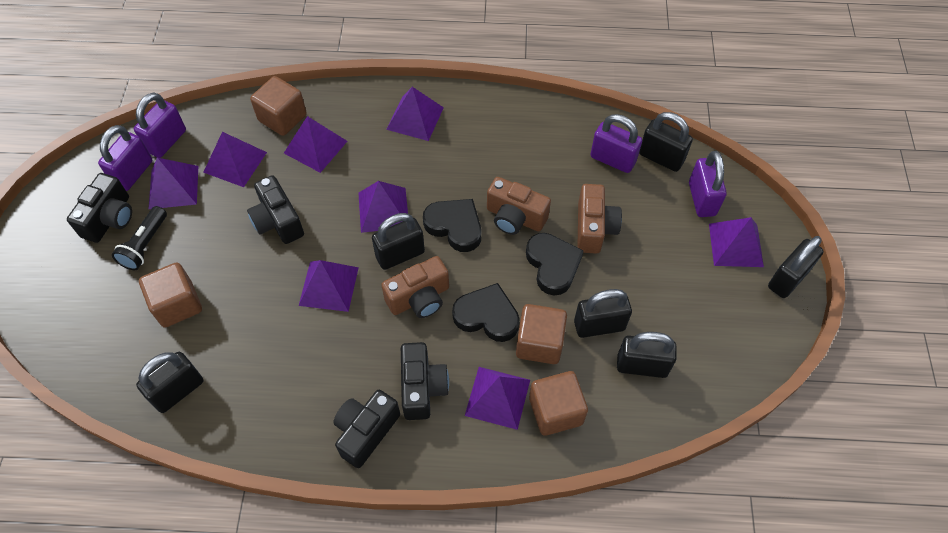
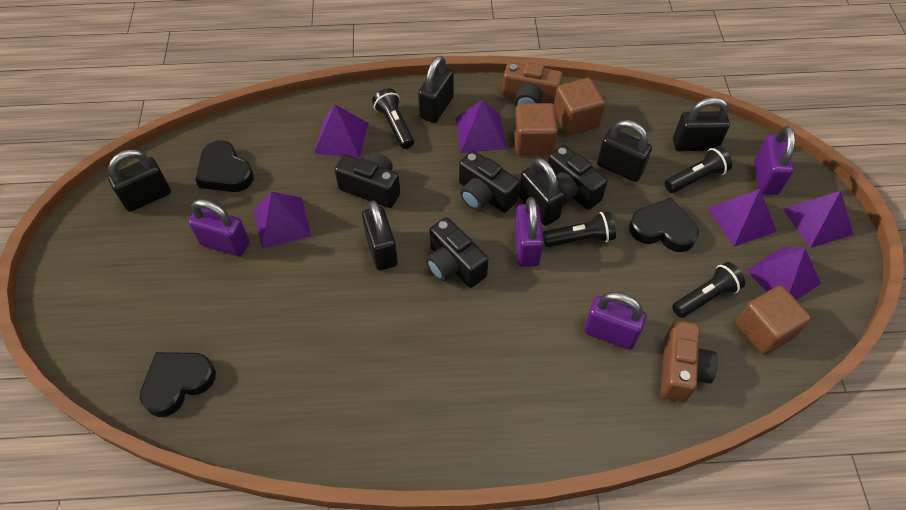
black flashlight: 1 -> 4
brown camera: 3 -> 2
brown cube: 4 -> 3
purple pyramid: 8 -> 6

